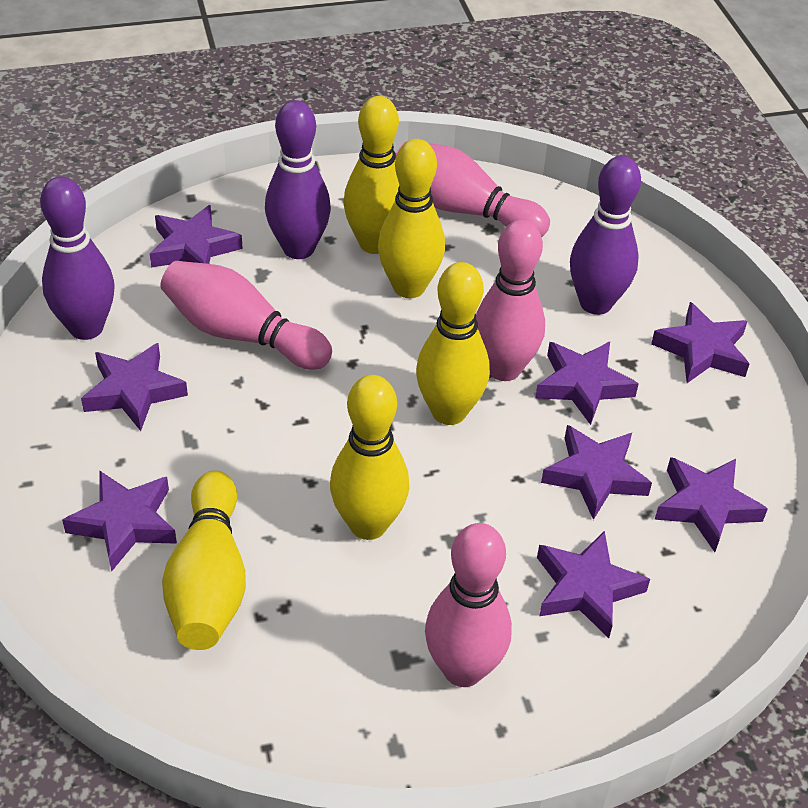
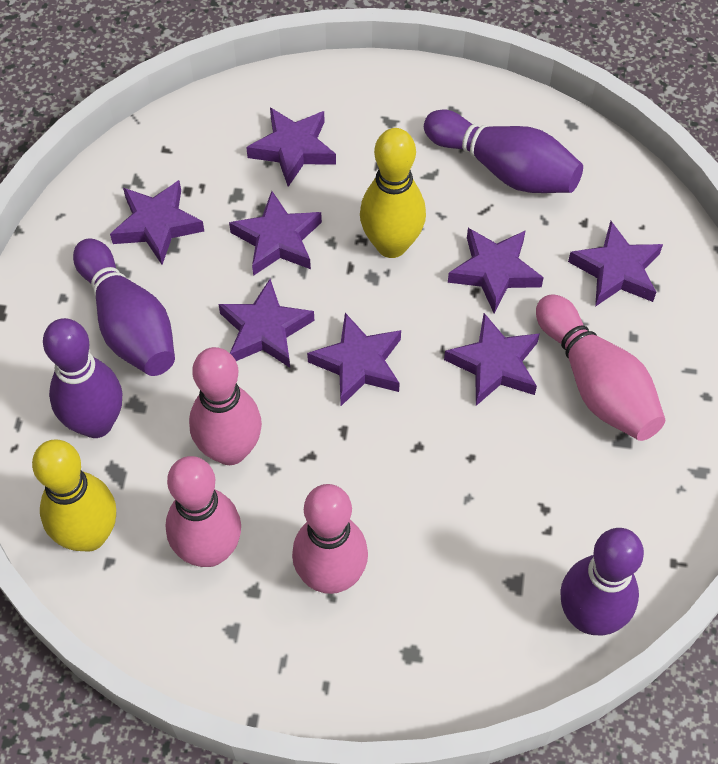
purple bowling pin: 3 -> 4
yellow bowling pin: 5 -> 2

